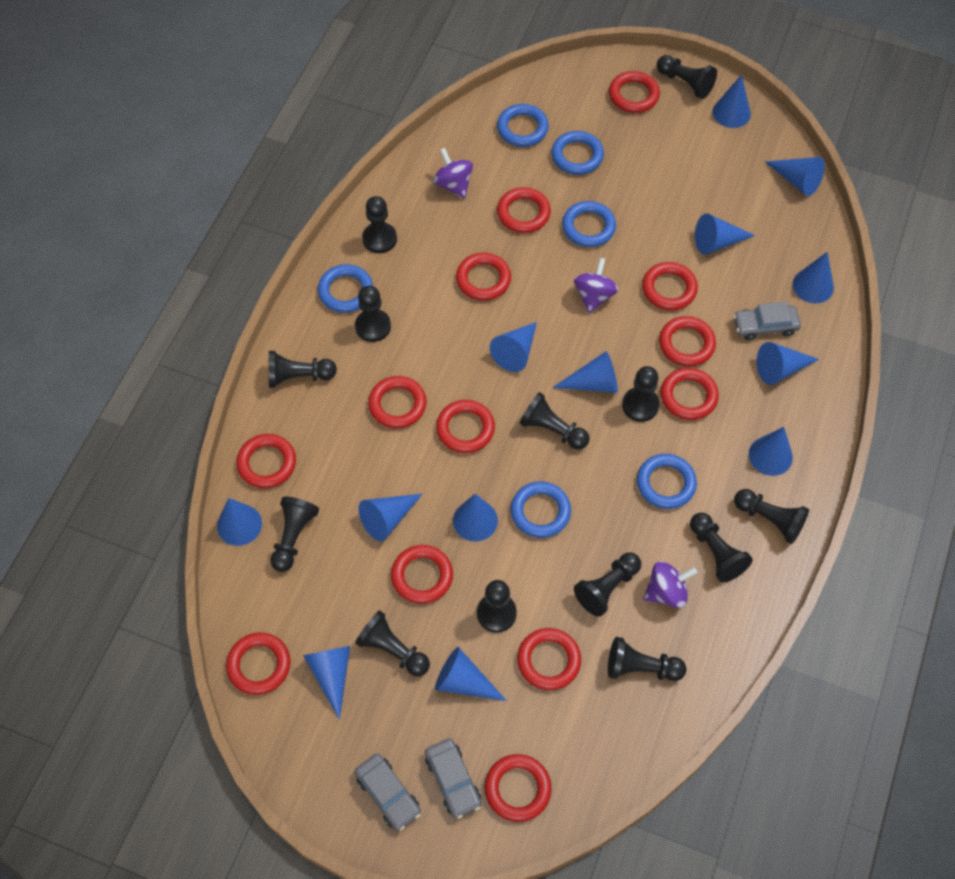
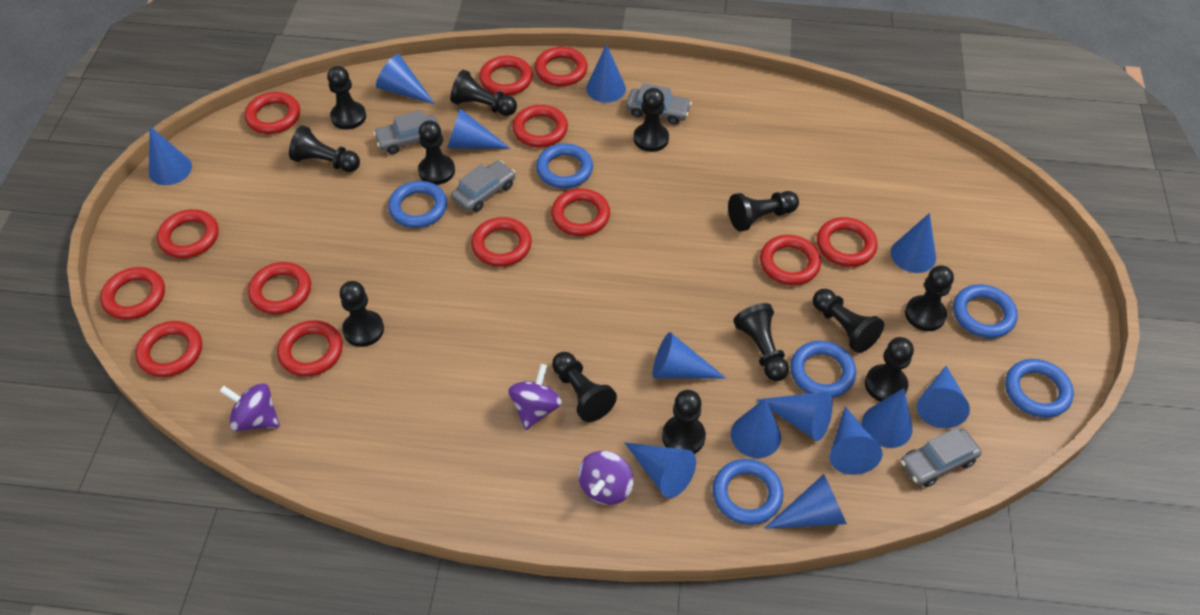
grey car: 3 -> 4

